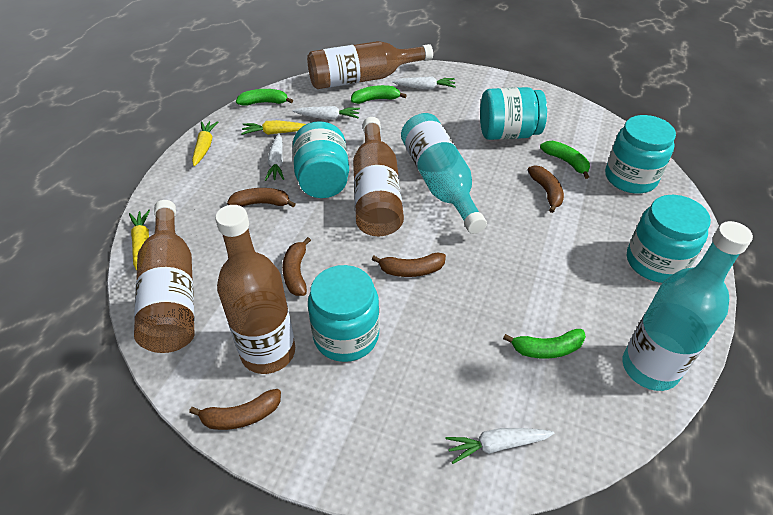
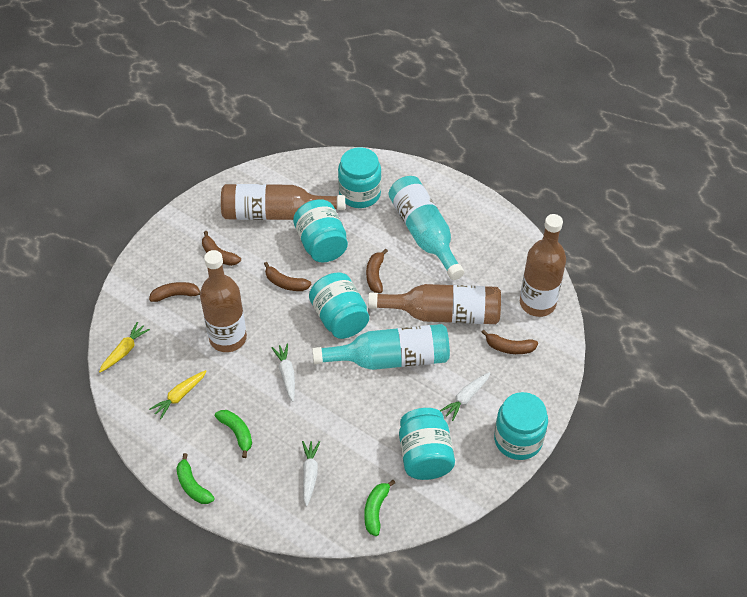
green banana: 4 -> 3
white carrot: 4 -> 3
yellow carrot: 3 -> 2

